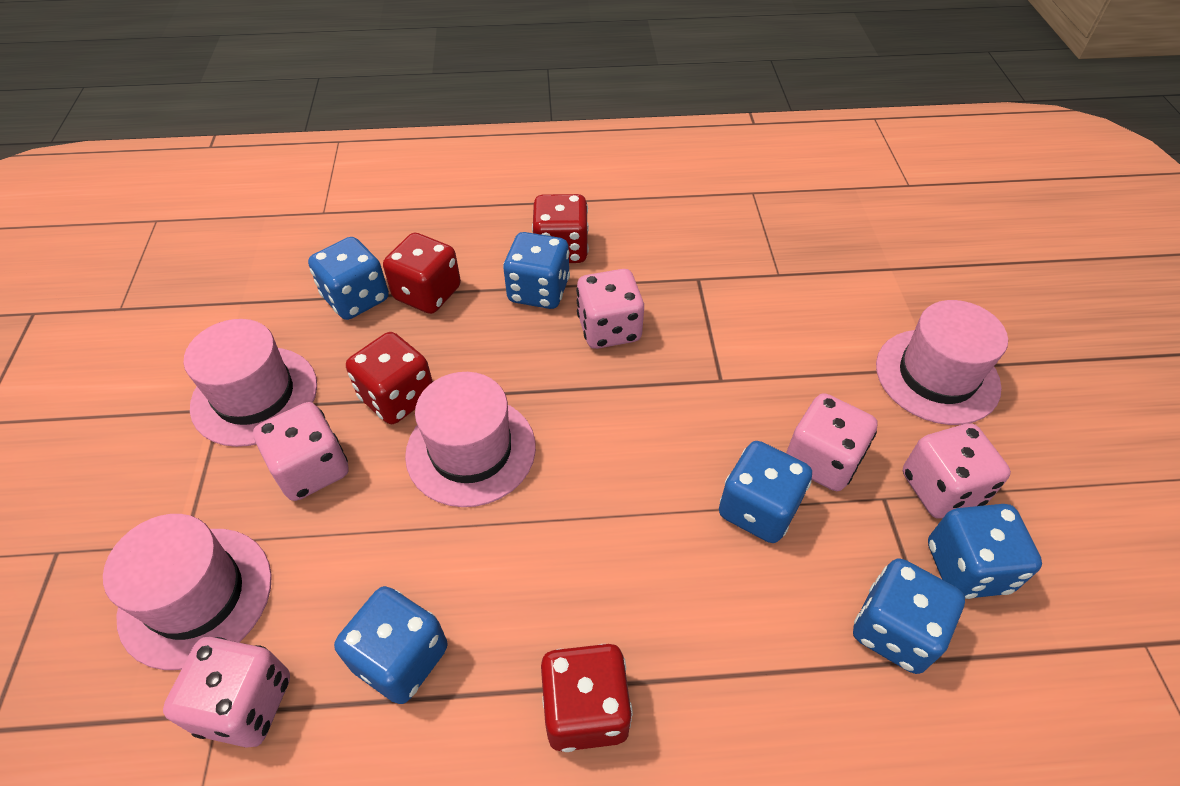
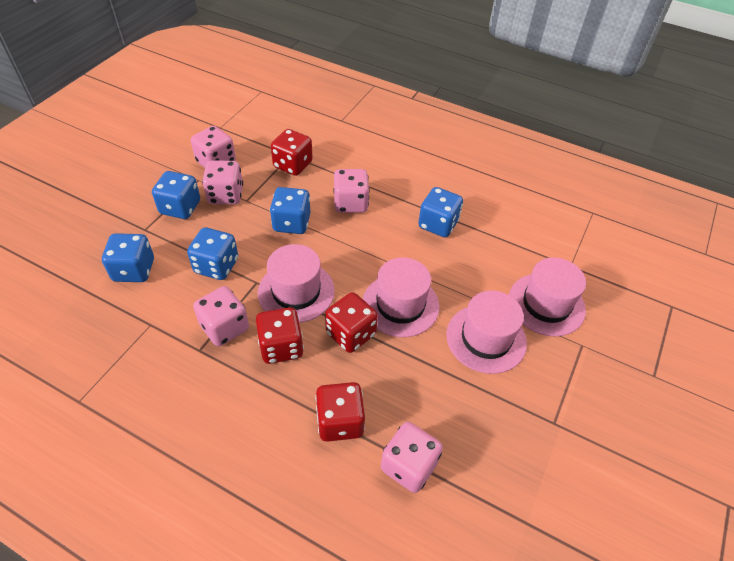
blue dice: 6 -> 5

